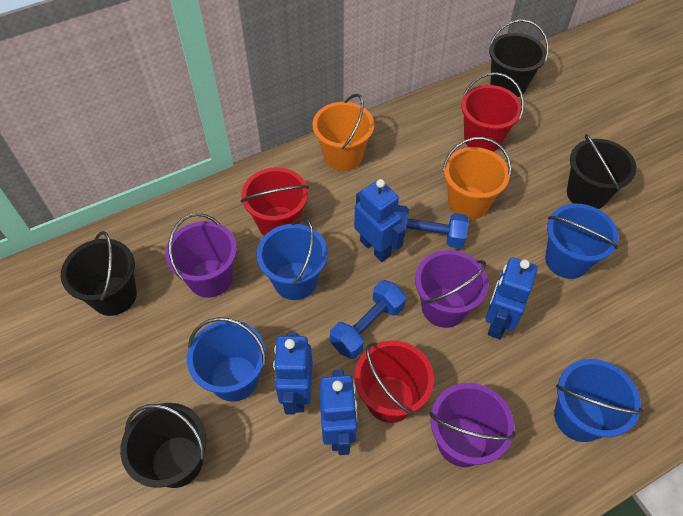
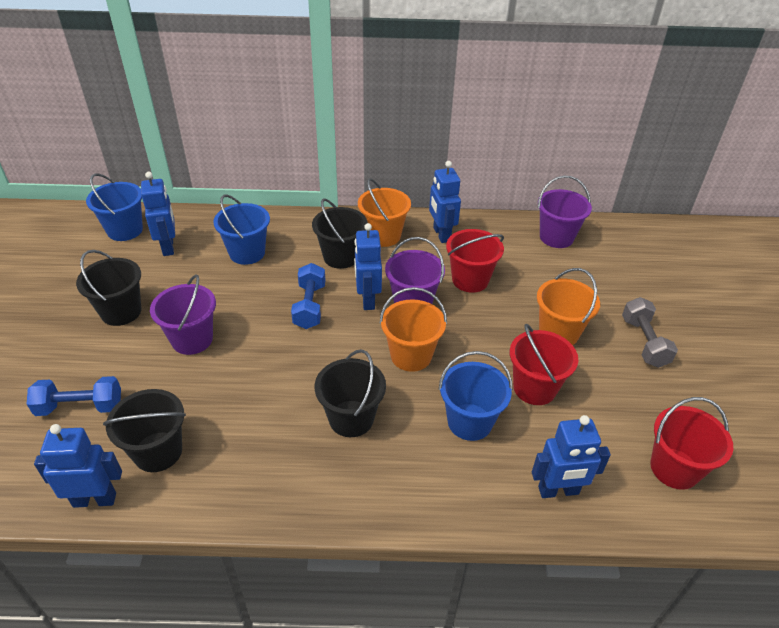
blue bucket: 4 -> 3
blue robot: 4 -> 5
grey dumbbell: 0 -> 1
orange bucket: 2 -> 3

